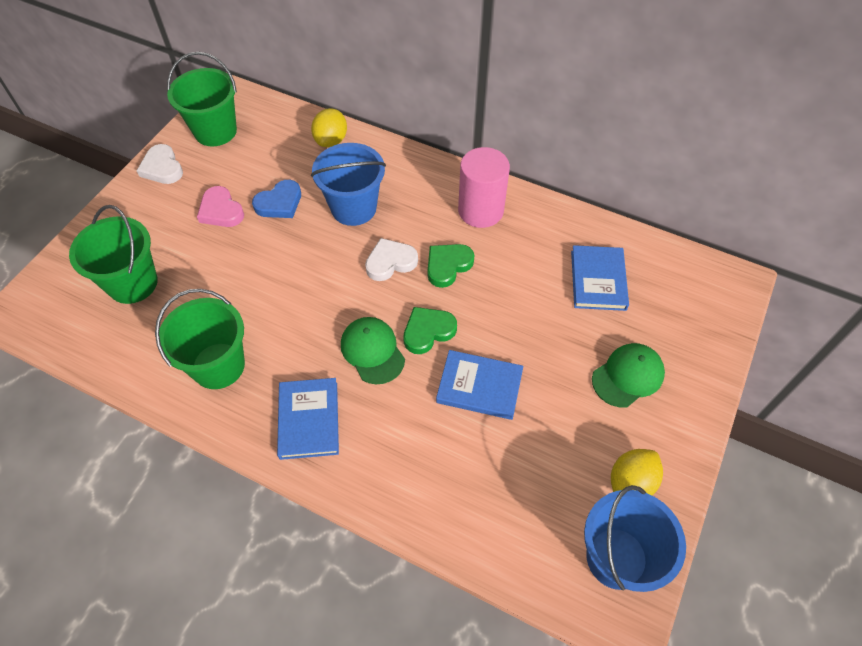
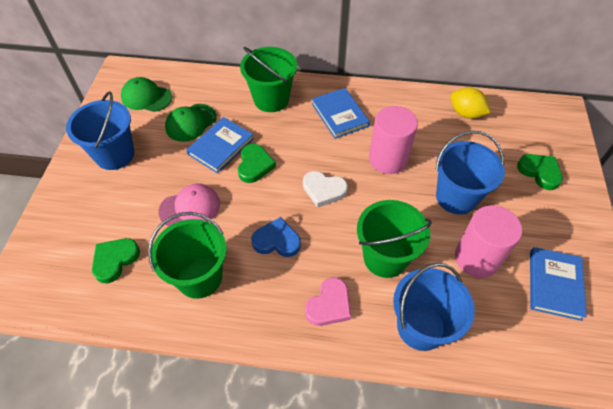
blue bucket: 2 -> 3
green heart: 2 -> 3
pink cap: 0 -> 1
pink cylinder: 1 -> 2
white heart: 2 -> 1
yellow lemon: 2 -> 1

